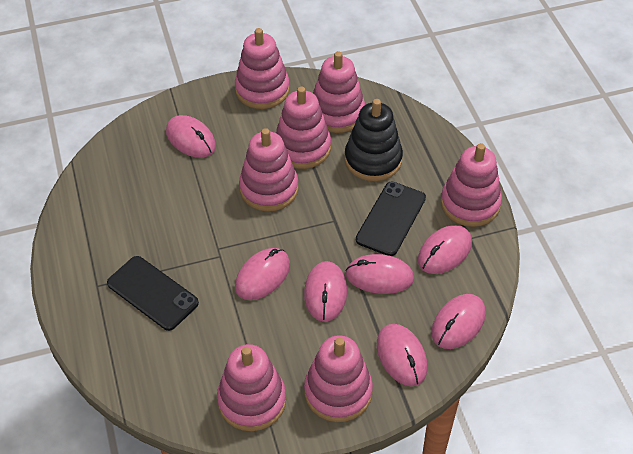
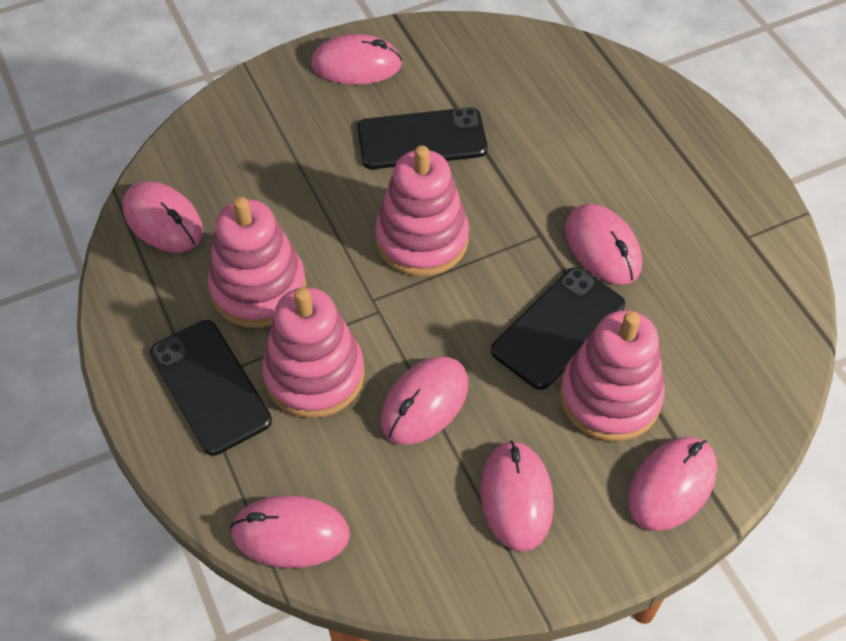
black phone: 2 -> 3
black stacking toy: 1 -> 0
pink stacking toy: 7 -> 4

